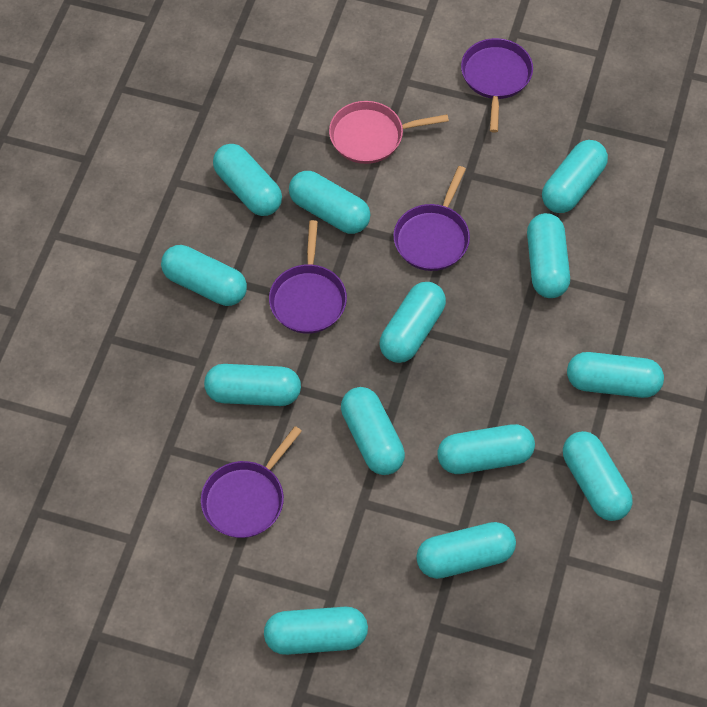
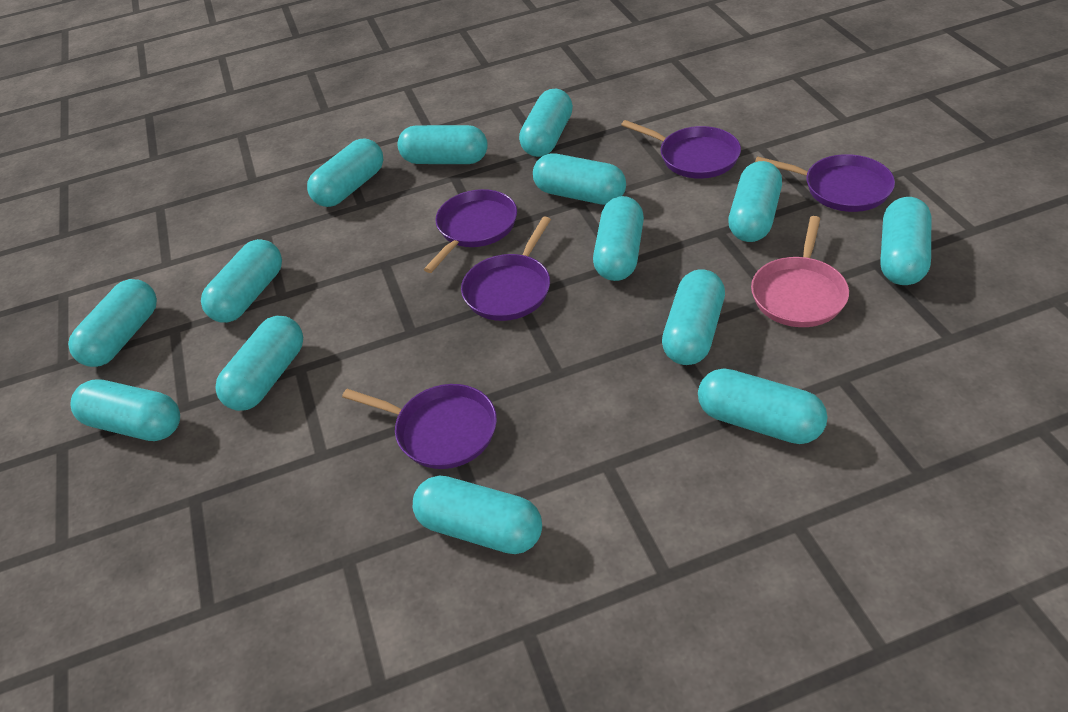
purple pan: 4 -> 5
turquoise capsule: 13 -> 14

